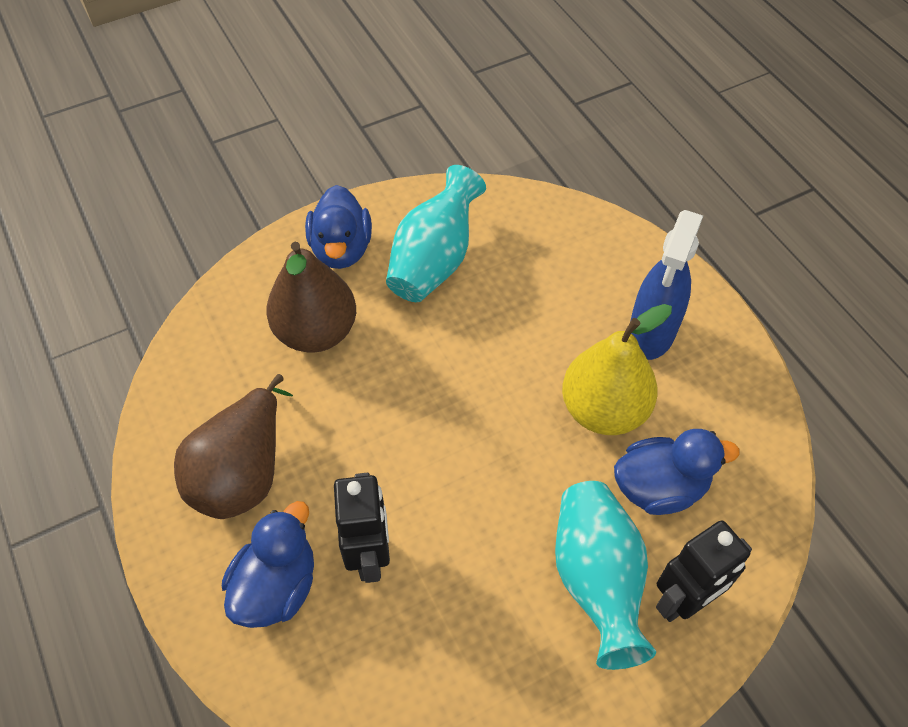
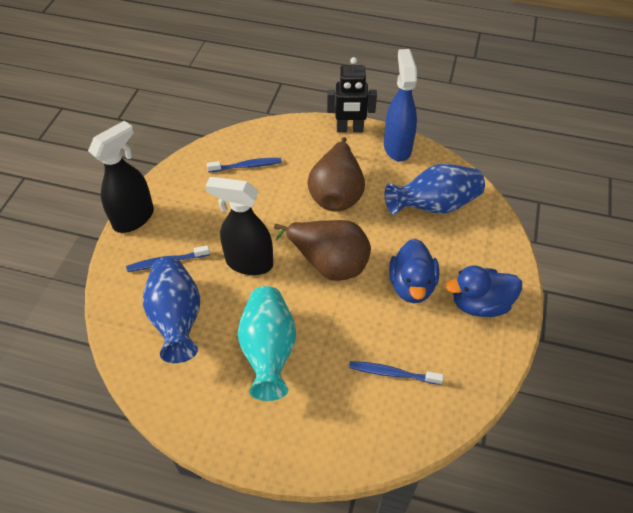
black robot: 2 -> 1
black spray bottle: 0 -> 2
blue duck: 3 -> 2
blue toothbrush: 0 -> 3
blue vase: 0 -> 2
turquoise vase: 2 -> 1
yellow pear: 1 -> 0

